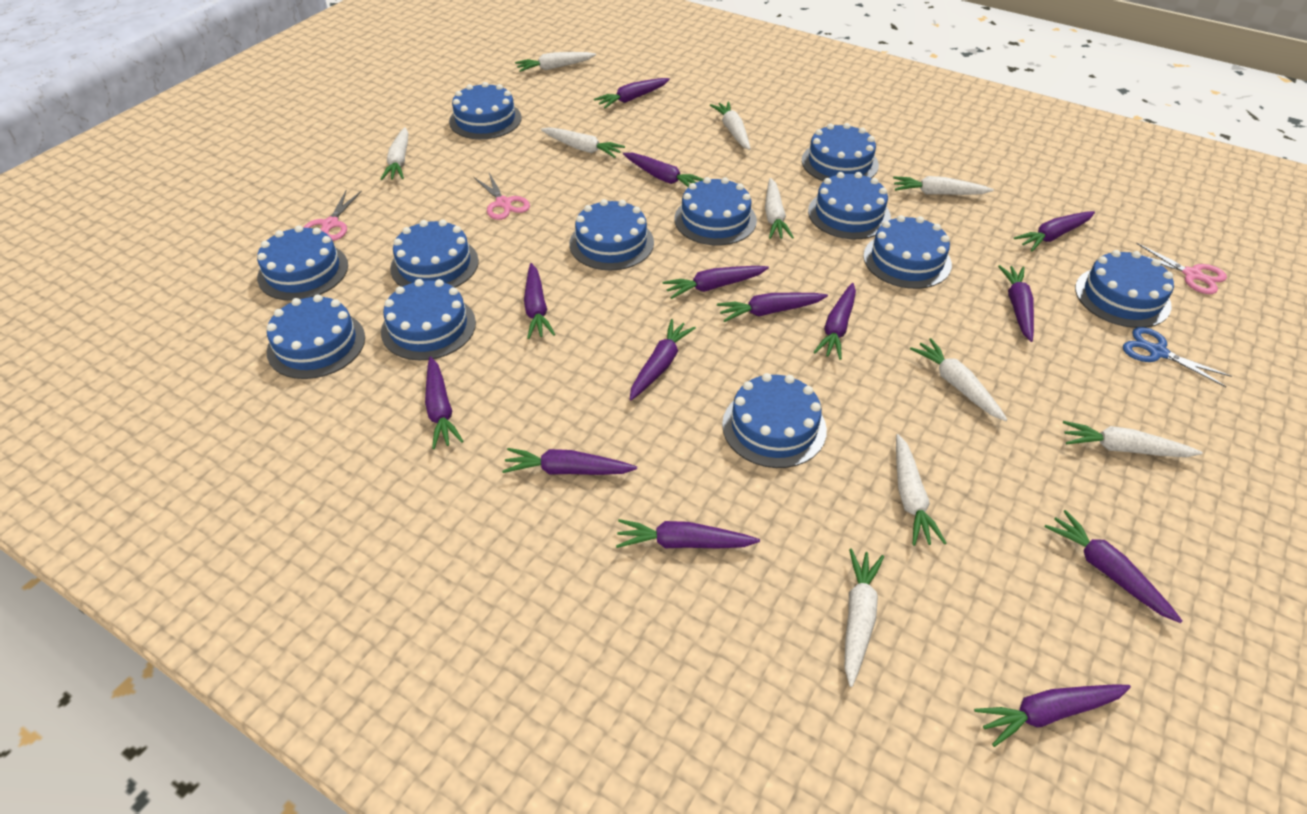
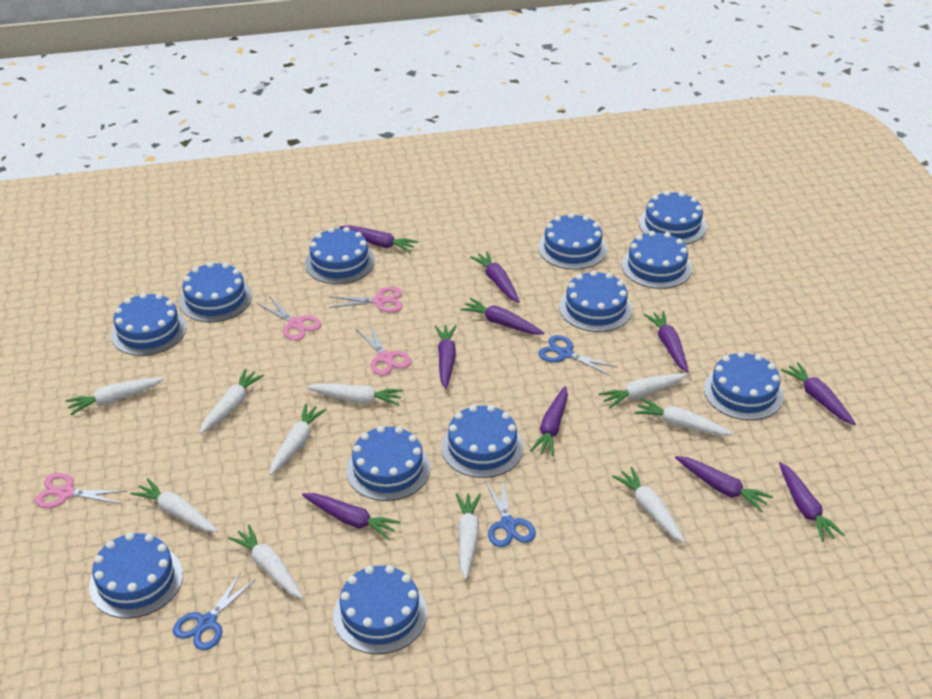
blue scissors: 1 -> 3
pink scissors: 3 -> 4
purple carrot: 14 -> 10

